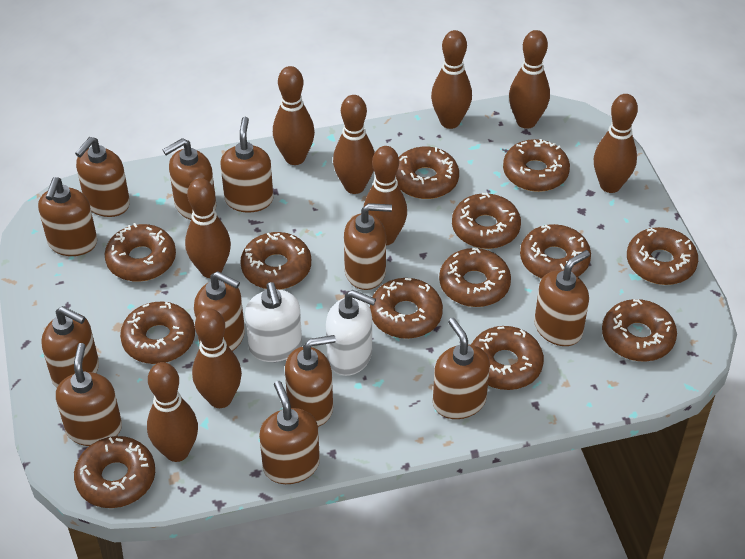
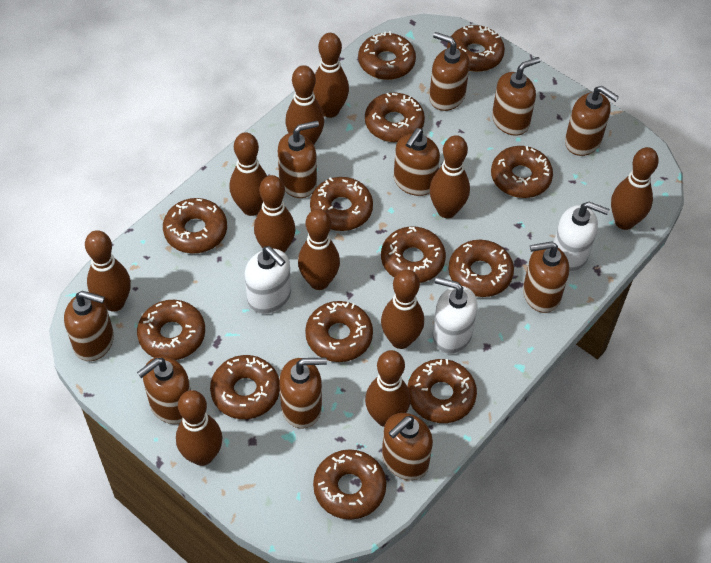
brown bowling pin: 9 -> 11
brown soap dispenser: 12 -> 10
white soap dispenser: 2 -> 3

